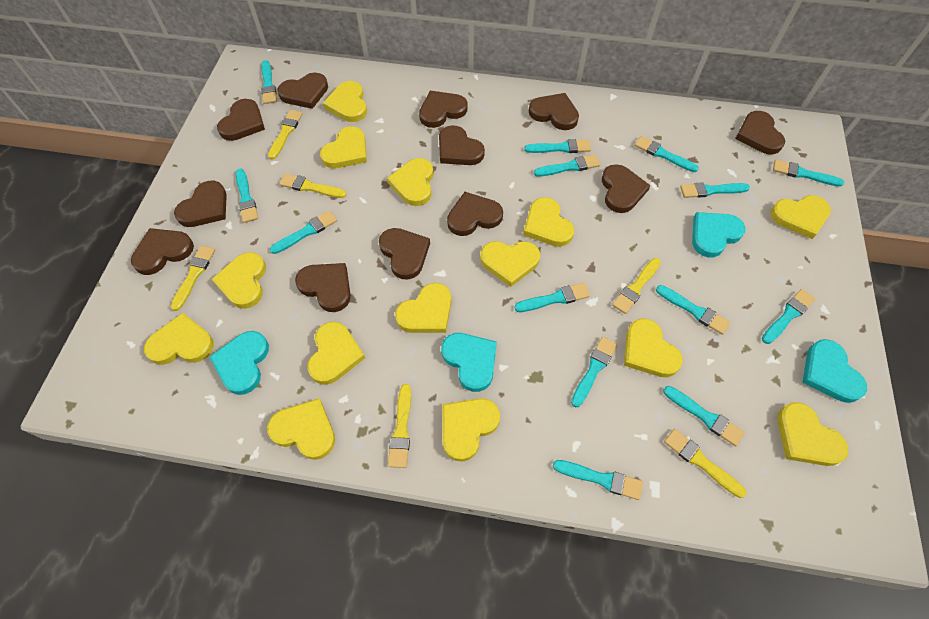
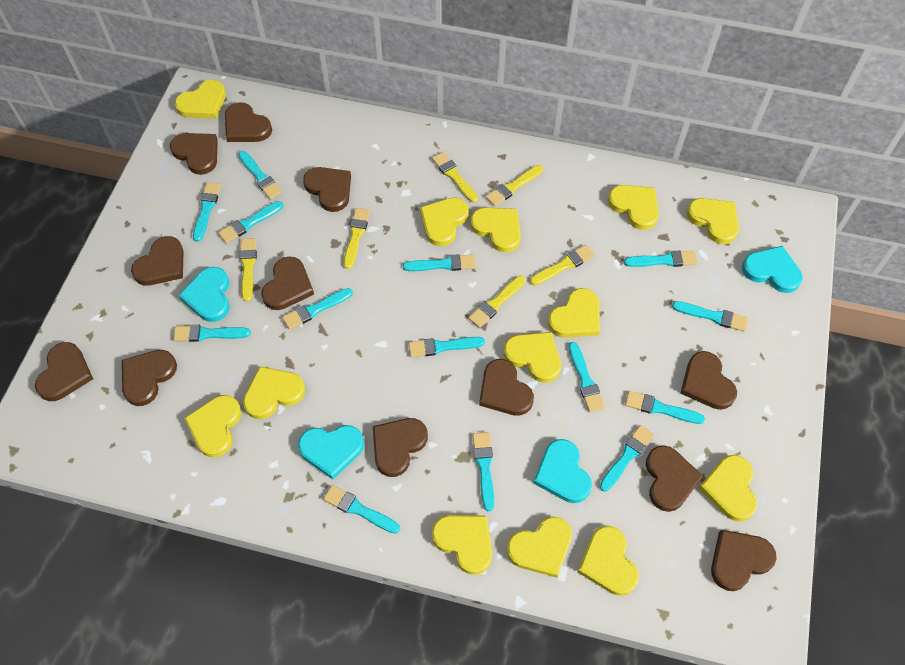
yellow heart: 14 -> 13

